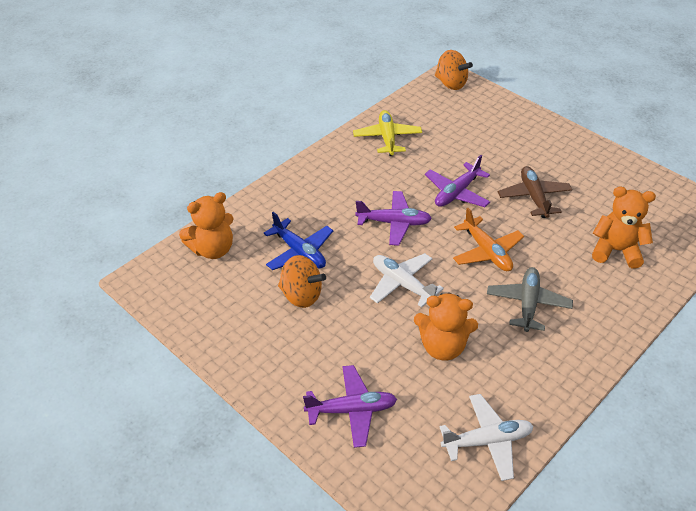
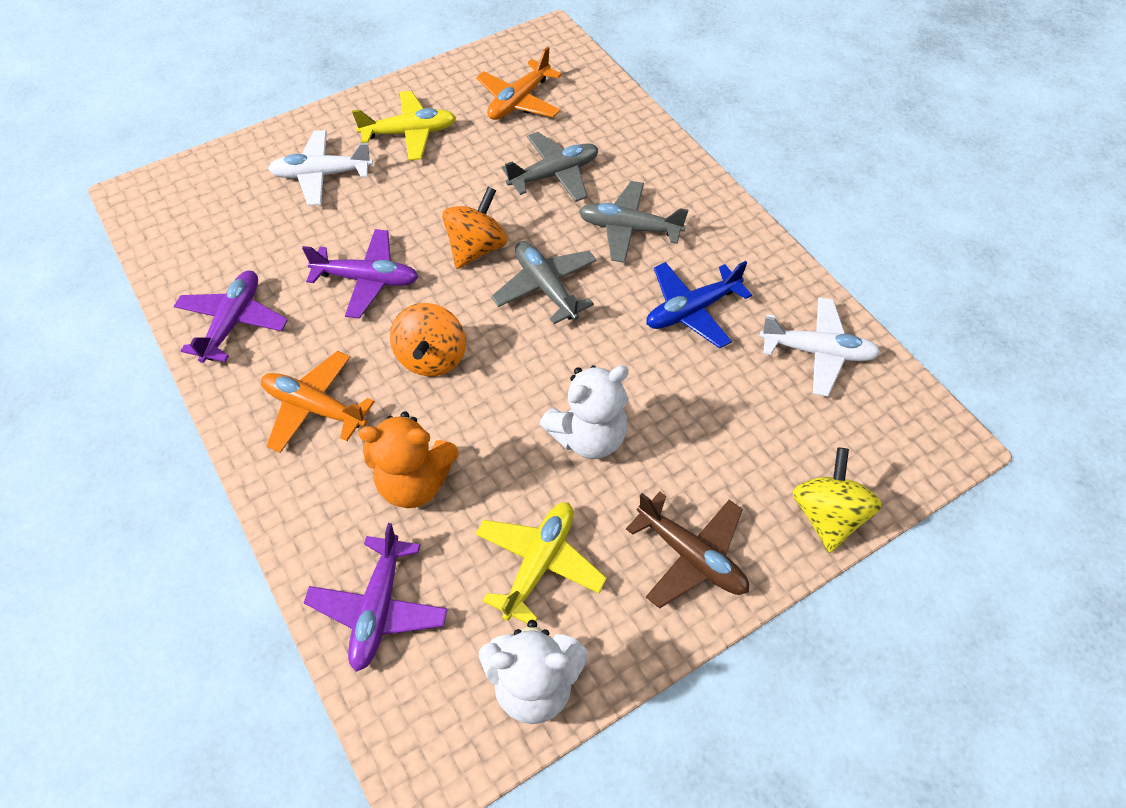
grey plane: 1 -> 3
orange plane: 1 -> 2
orange teddy bear: 3 -> 1
white teddy bear: 0 -> 2
yellow plane: 1 -> 2
yellow spinning top: 0 -> 1

